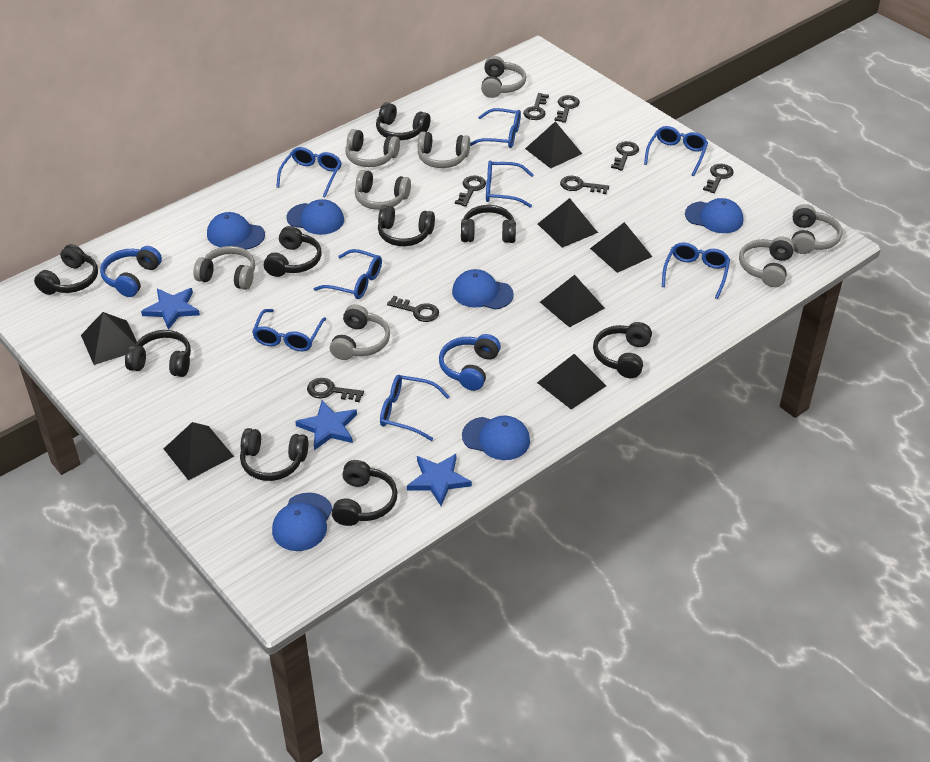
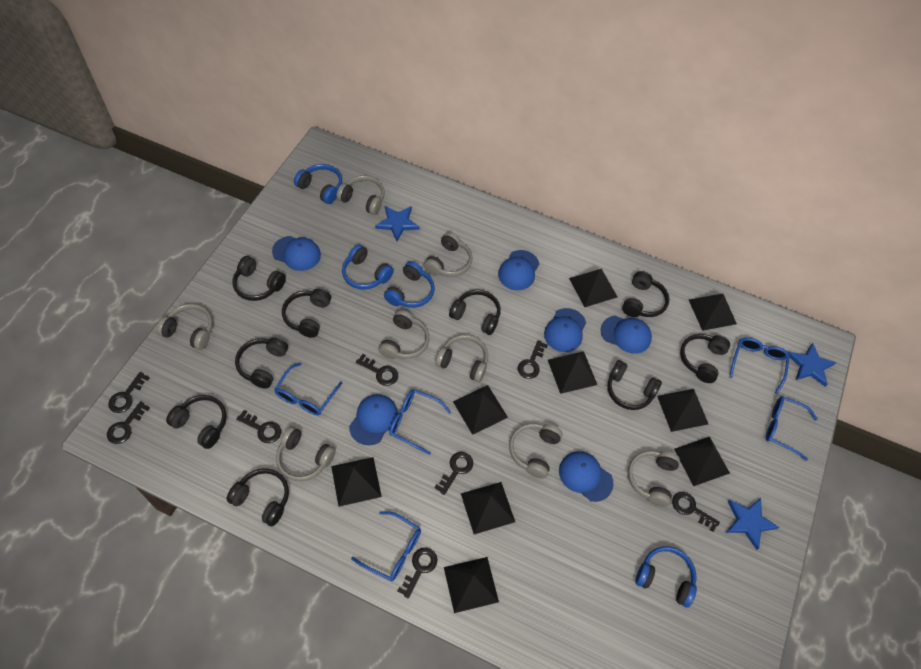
black pyramid: 7 -> 9
blue glasses: 8 -> 5
blue headphones: 2 -> 4

